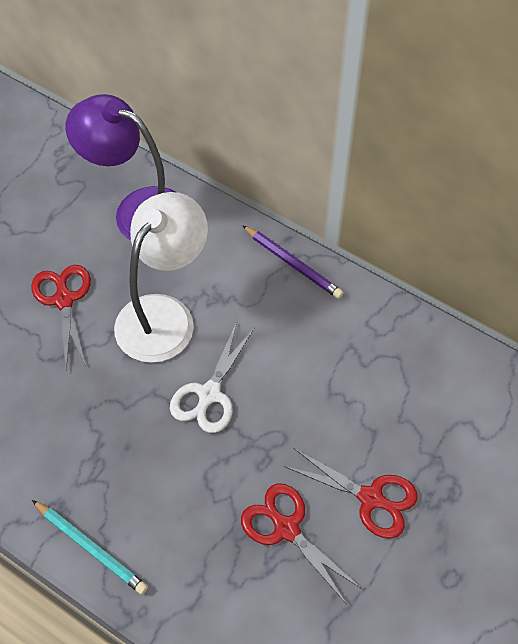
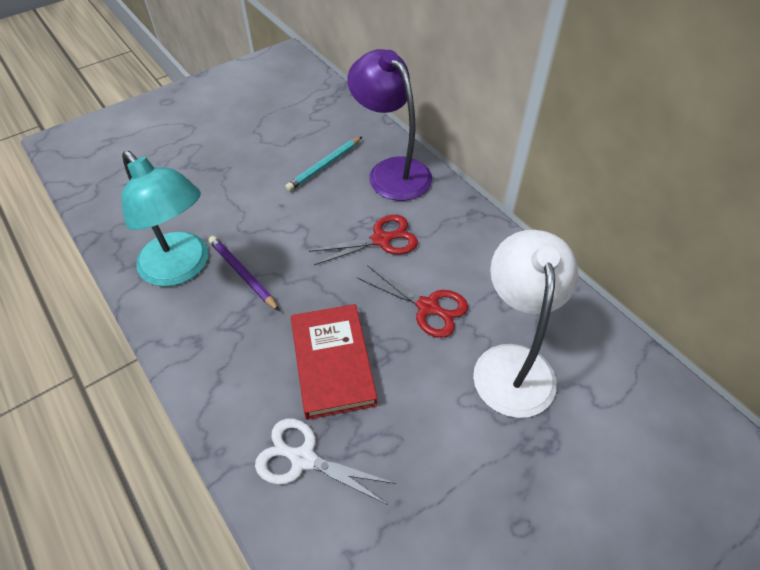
red book: 0 -> 1
red scissors: 3 -> 2
turquoise lamp: 0 -> 1

